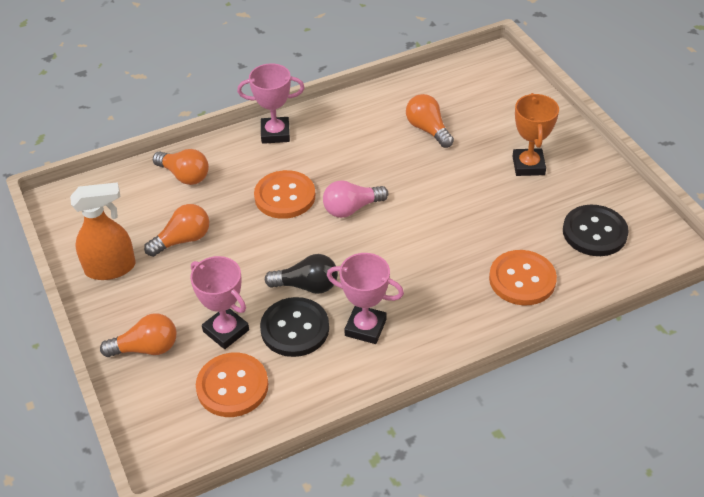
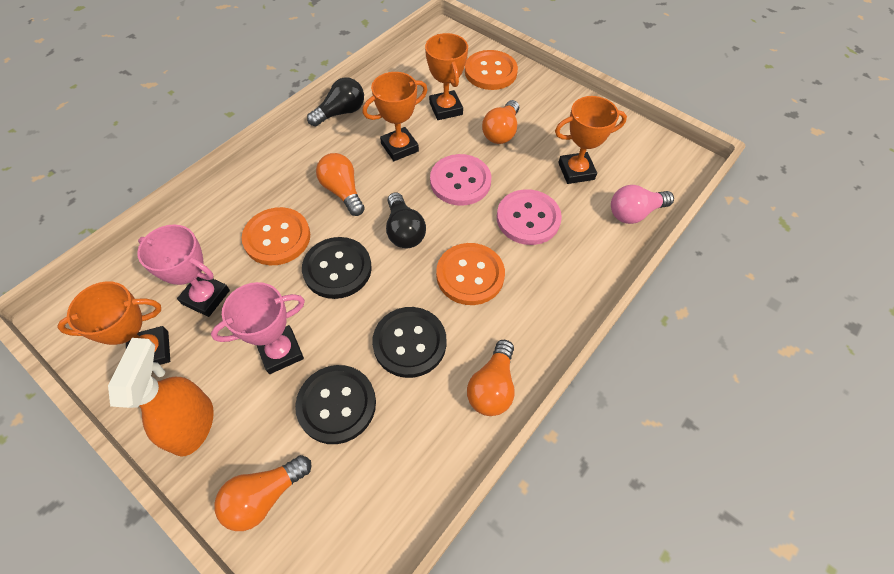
black button: 2 -> 3
black light bulb: 1 -> 2
orange trophy: 1 -> 4
pink button: 0 -> 2
pink trophy: 3 -> 2

